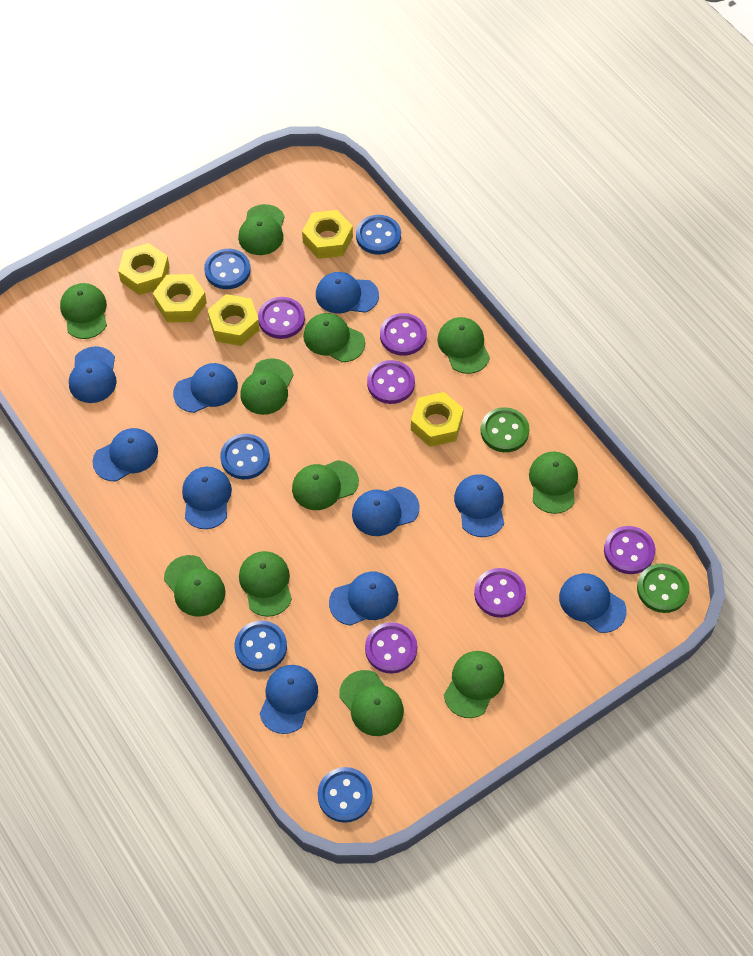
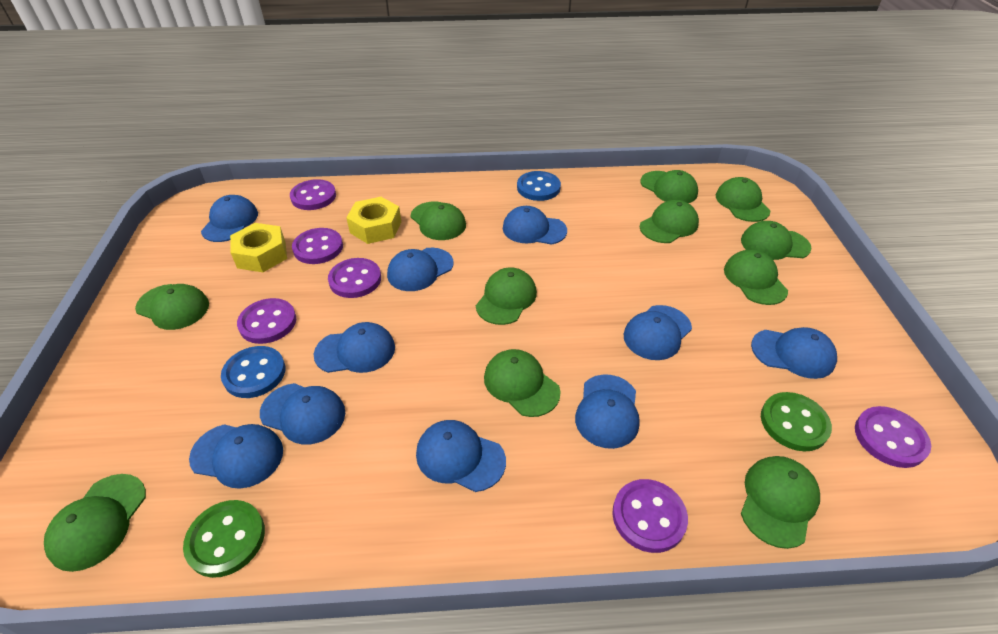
blue button: 5 -> 2
yellow nut: 5 -> 2

